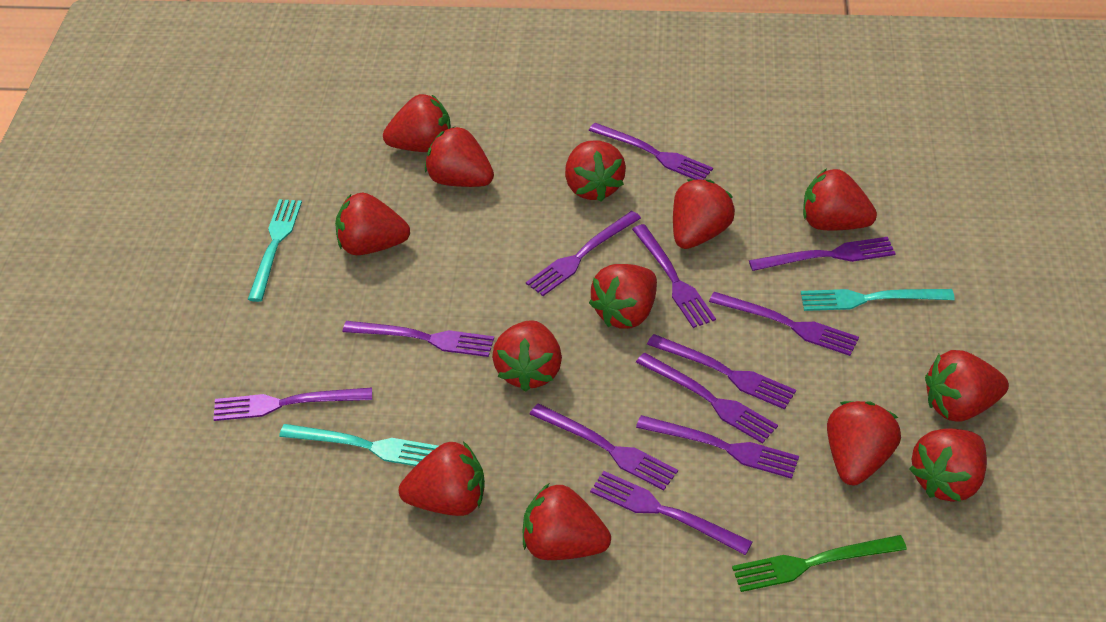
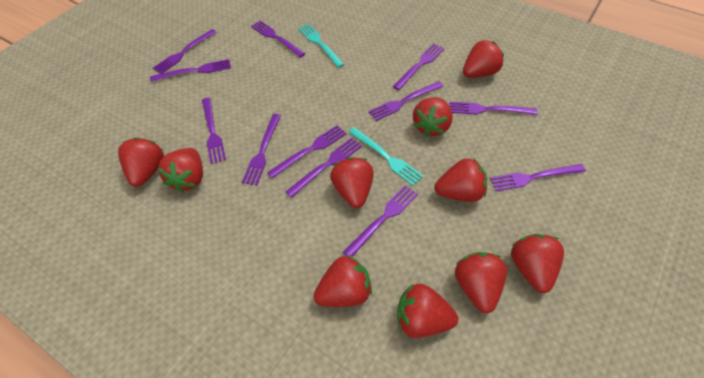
green fork: 1 -> 0
red strawberry: 13 -> 10
turquoise fork: 3 -> 2

